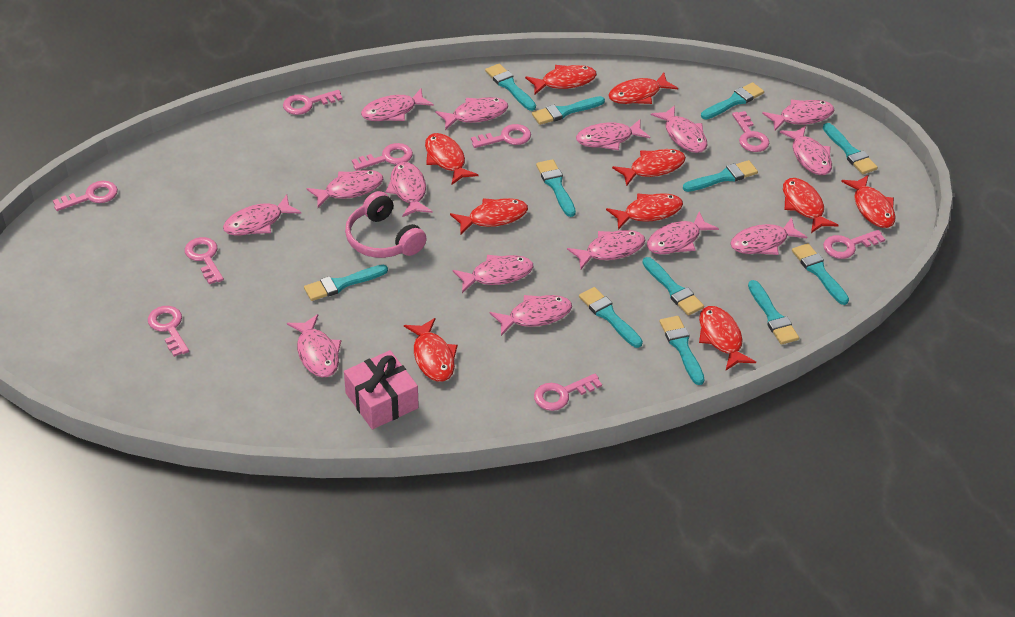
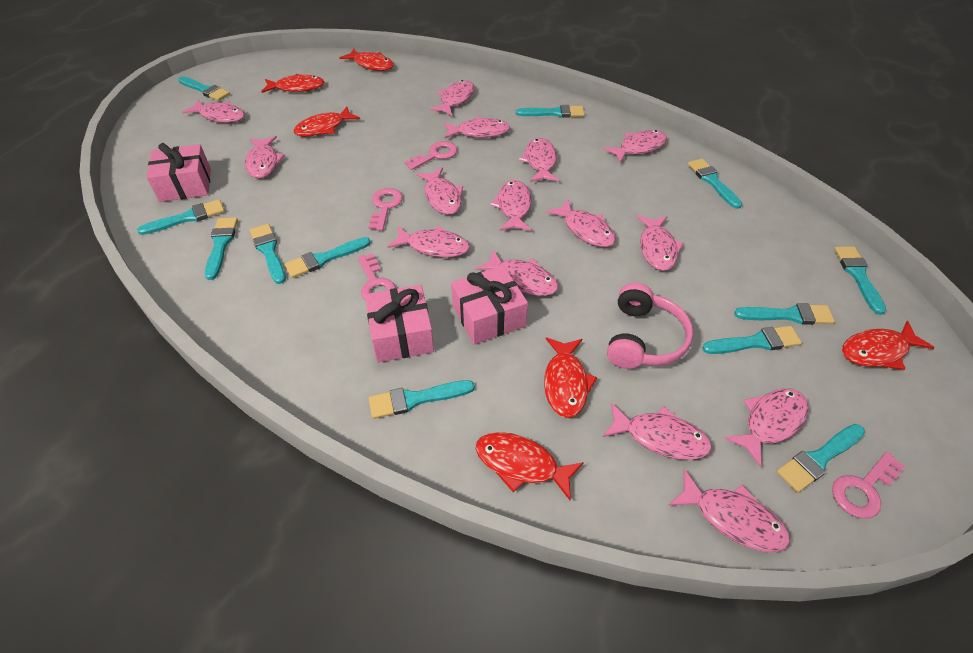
pink gift: 1 -> 3
pink key: 9 -> 4
red fish: 10 -> 6

